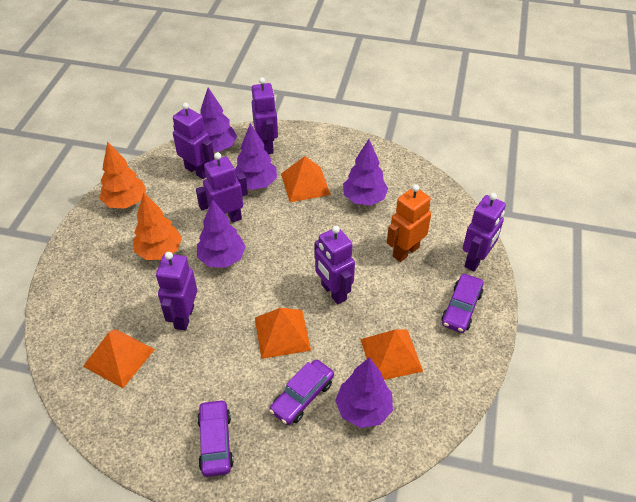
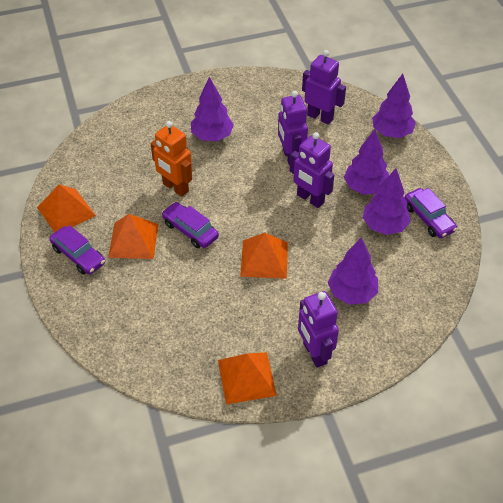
orange tree: 2 -> 0
purple robot: 6 -> 4

